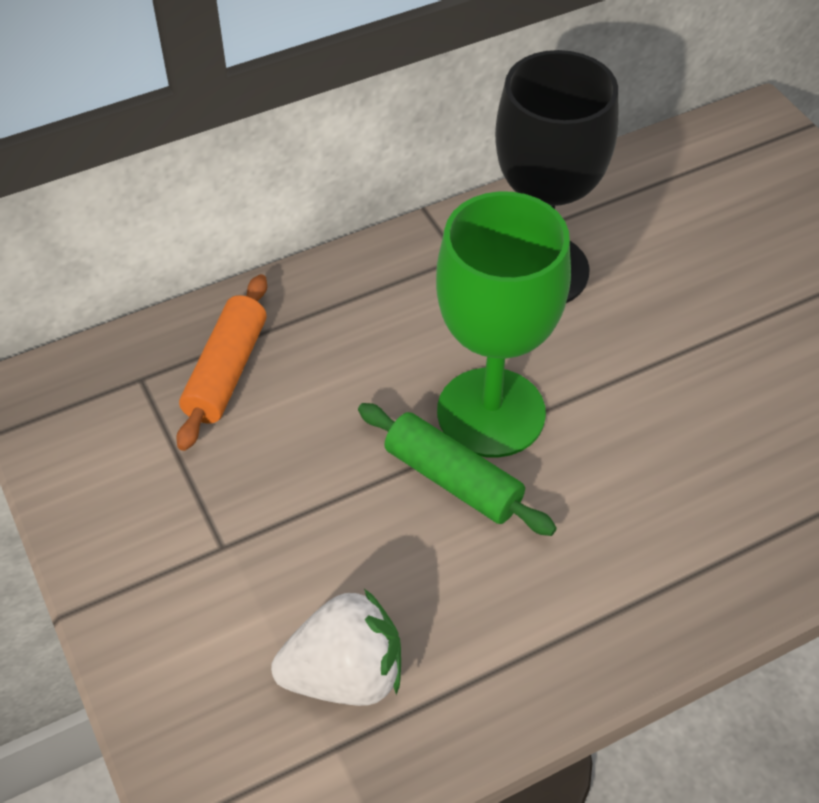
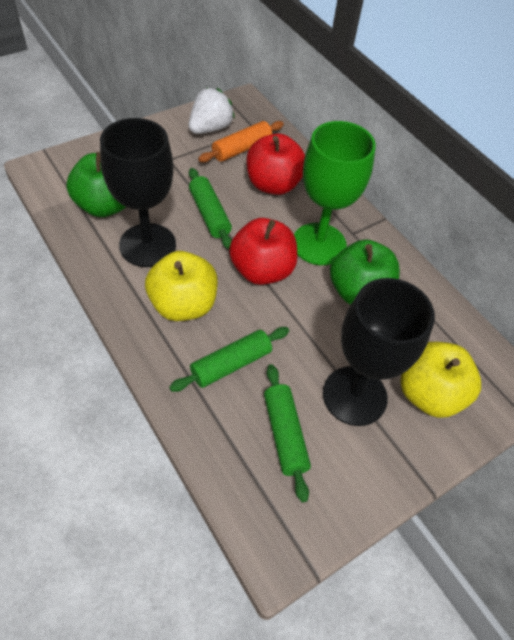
black goblet: 1 -> 2
green apple: 0 -> 2
green rolling pin: 1 -> 3
red apple: 0 -> 2
yellow apple: 0 -> 2

